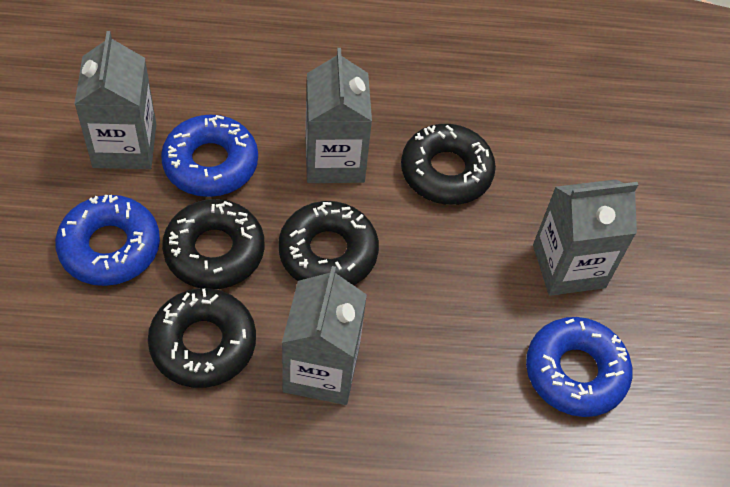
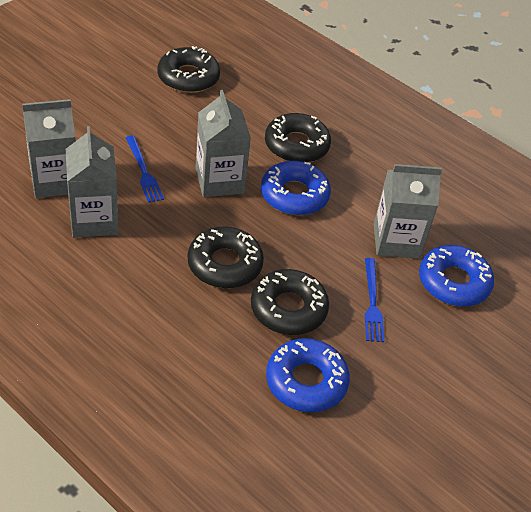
blue fork: 0 -> 2

